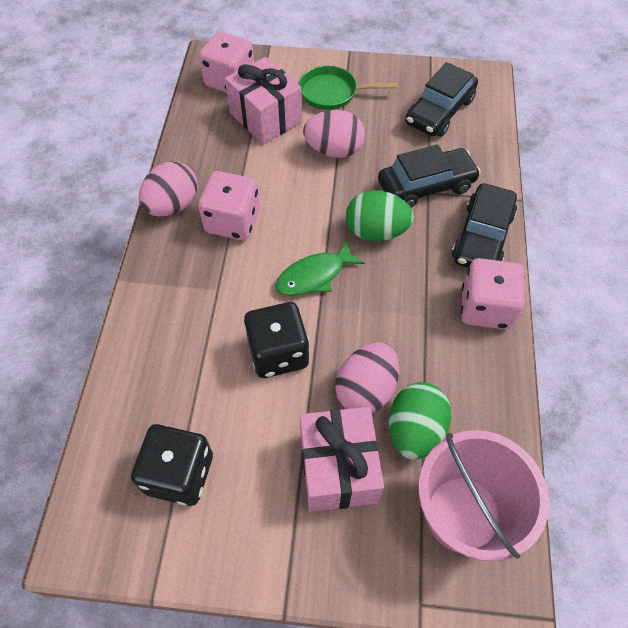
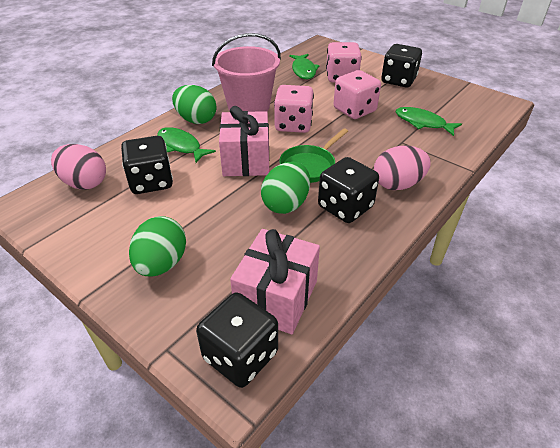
black car: 3 -> 0
black dice: 2 -> 4
green egg: 2 -> 3
green fish: 1 -> 3
pink egg: 3 -> 2

